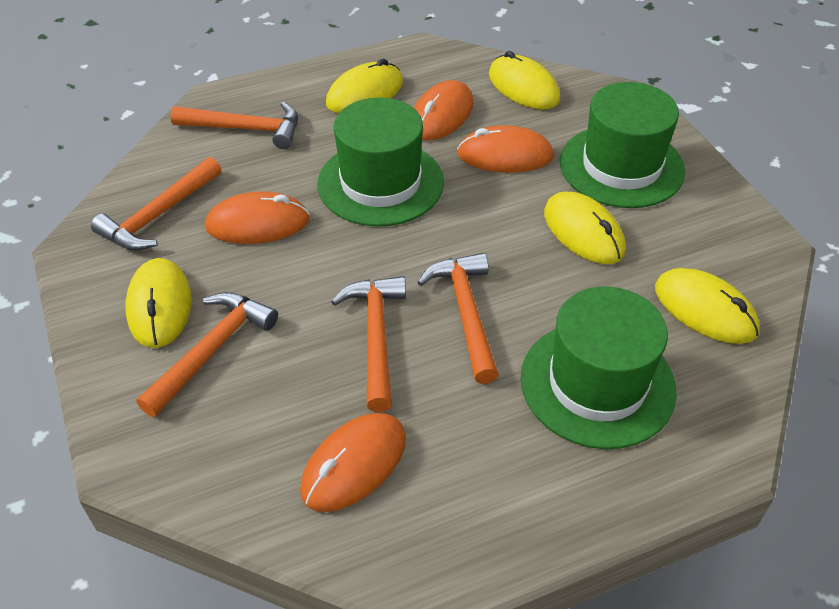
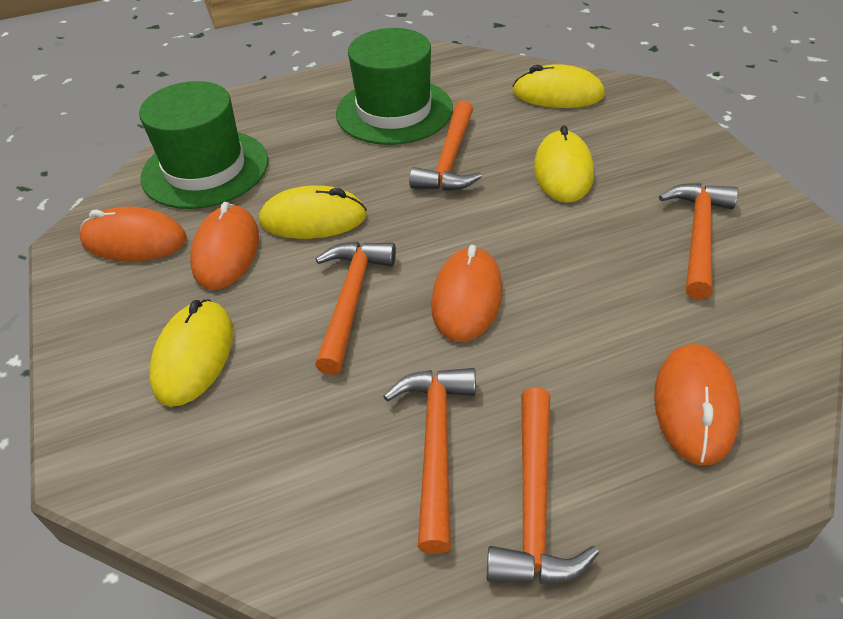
green hat: 3 -> 2
yellow mouse: 5 -> 4

